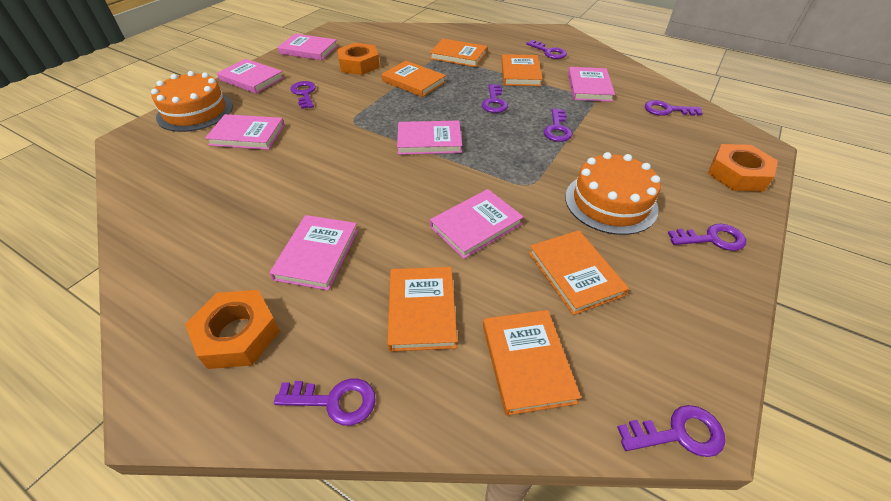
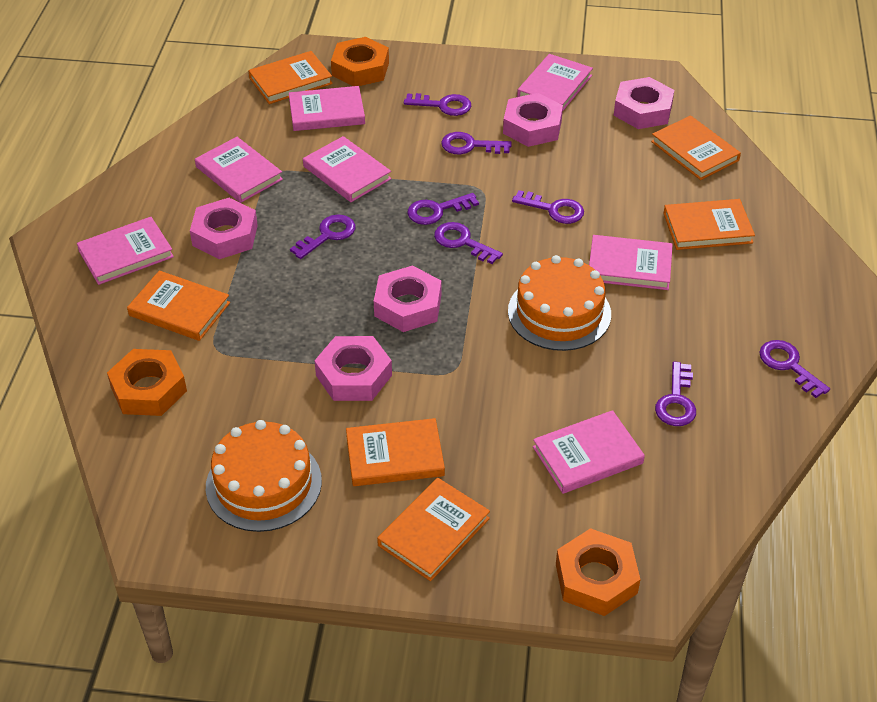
pink nut: 0 -> 5

